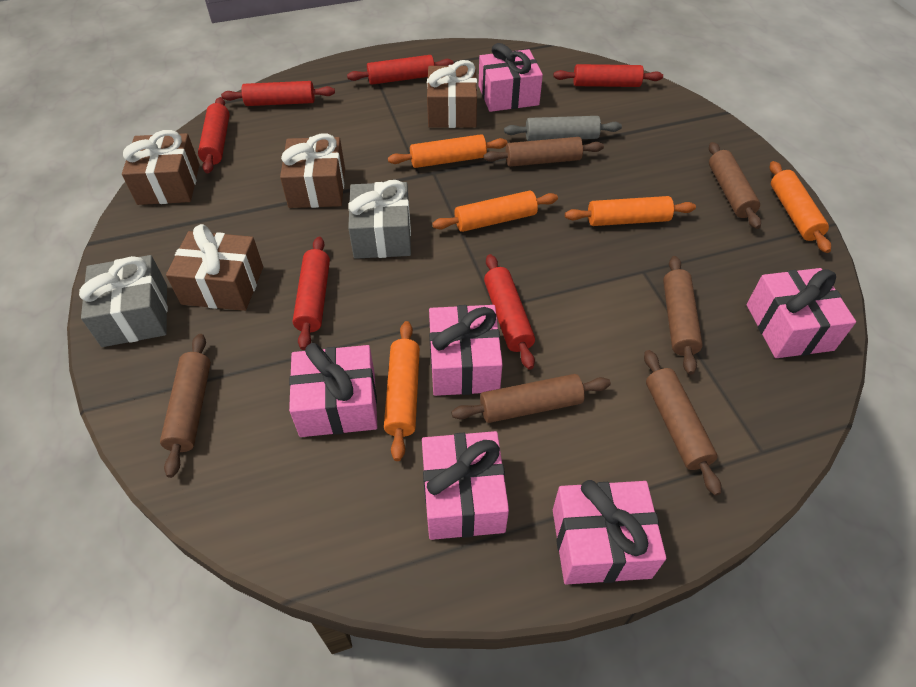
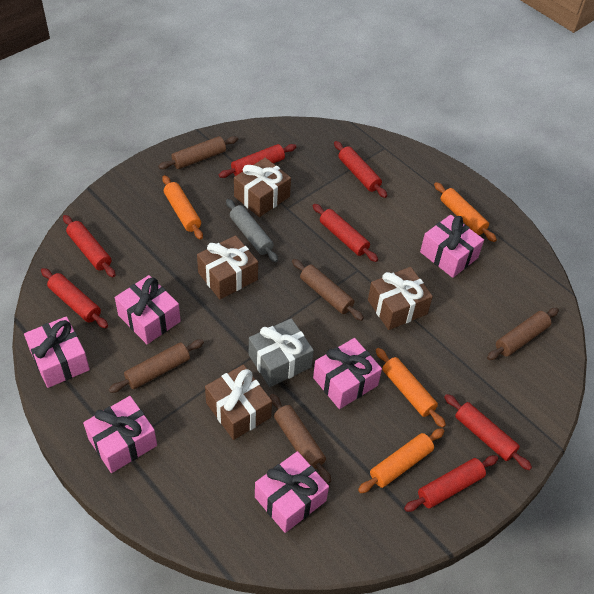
brown rolling pin: 6 -> 5
grey gift: 2 -> 1
orange rolling pin: 5 -> 4
red rolling pin: 6 -> 7

